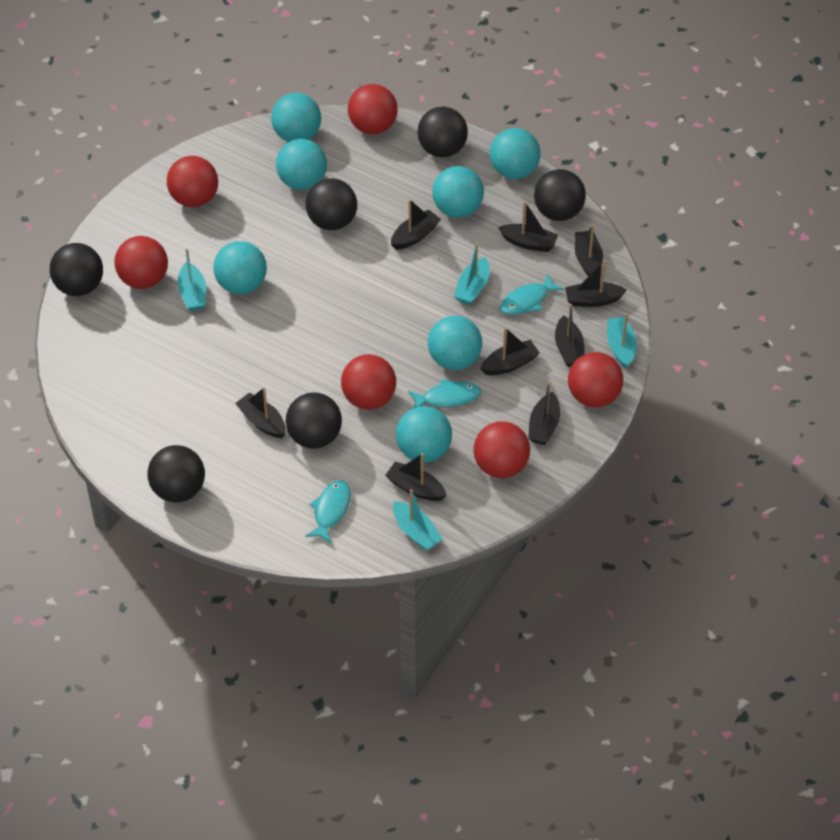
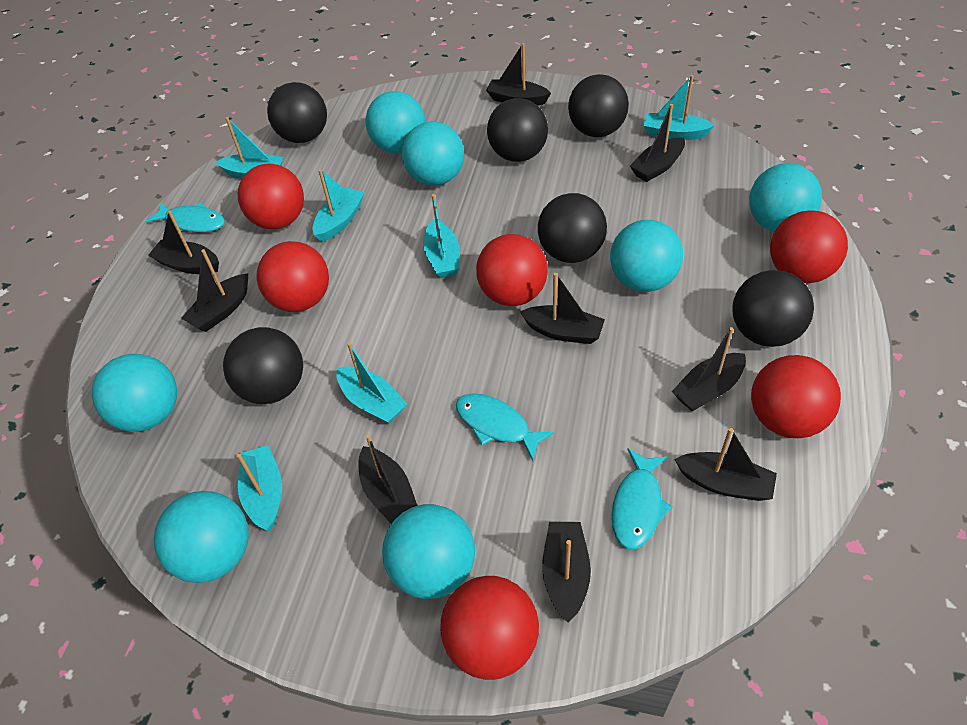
turquoise boat: 4 -> 6

